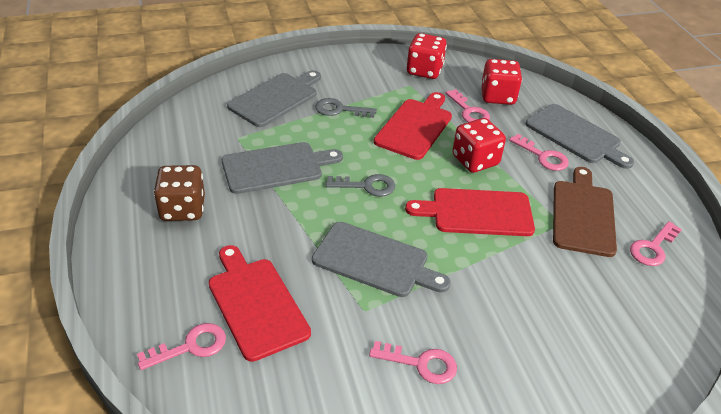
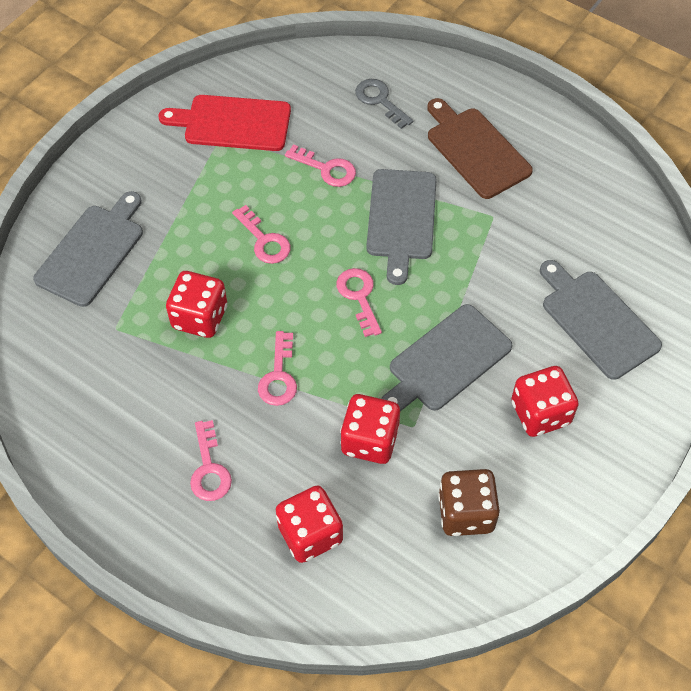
grey key: 2 -> 1
red cutting board: 3 -> 1
red dice: 3 -> 4

